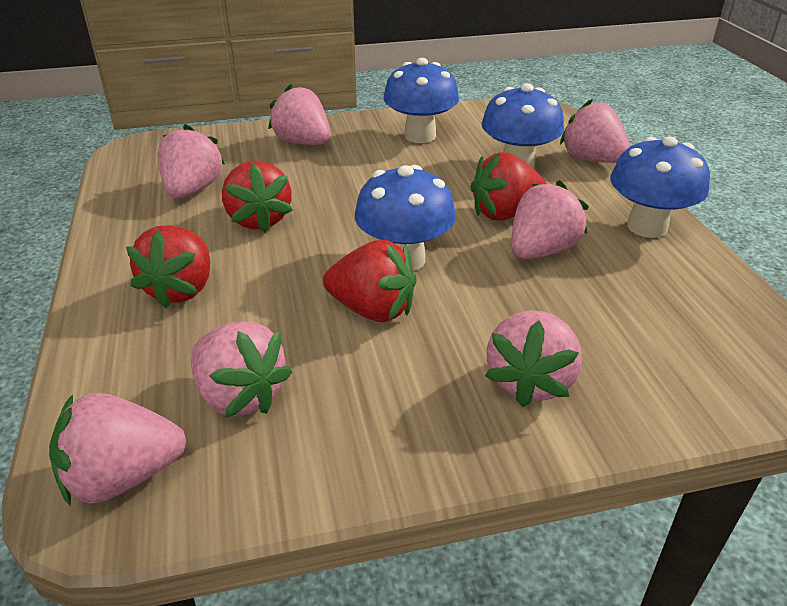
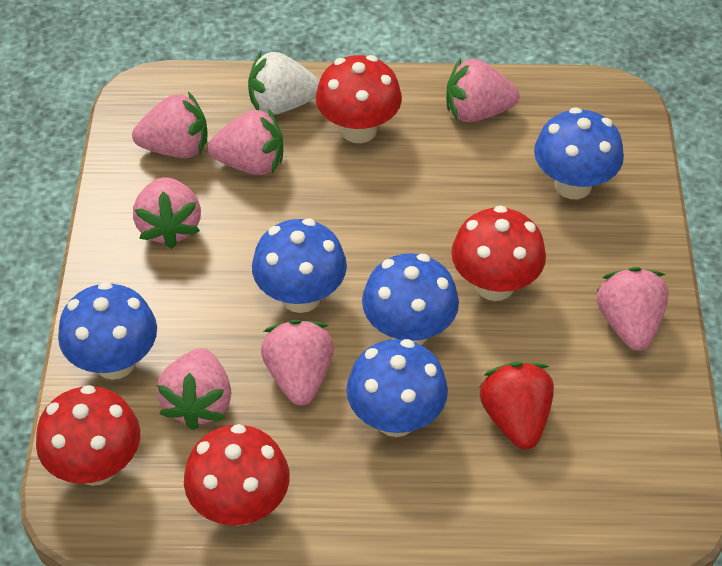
blue mushroom: 4 -> 5
red mushroom: 0 -> 4
red strawberry: 4 -> 1
white strawberry: 0 -> 1

